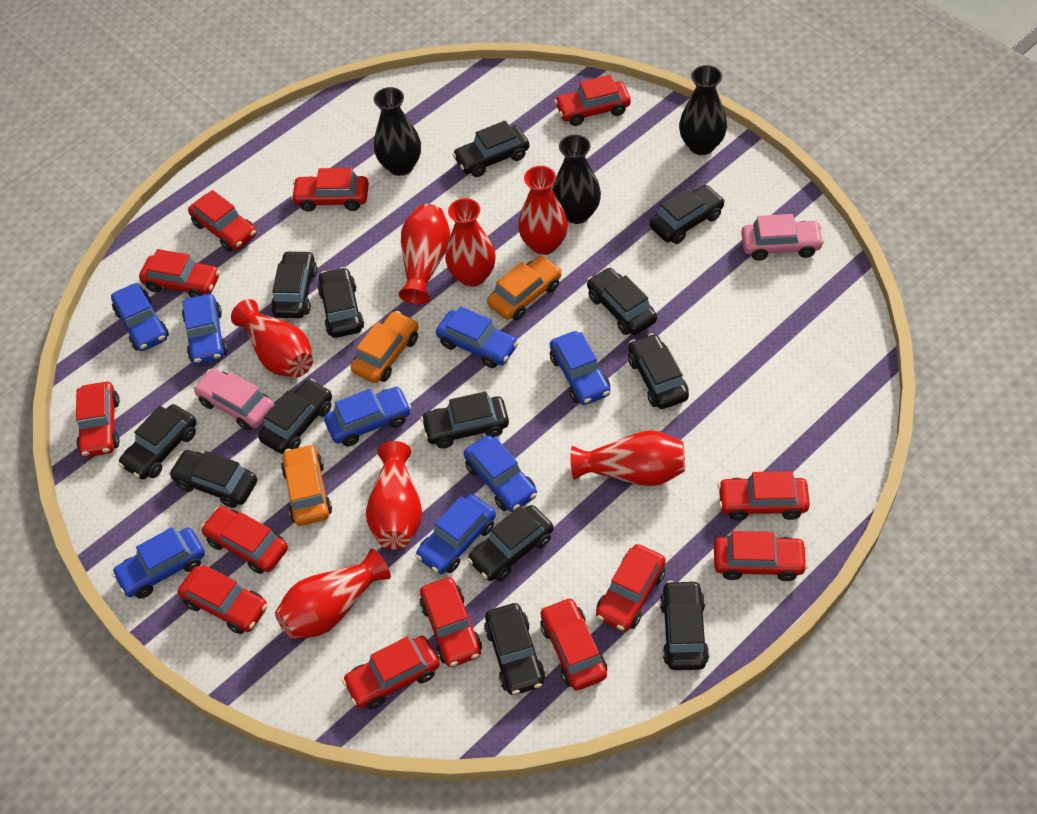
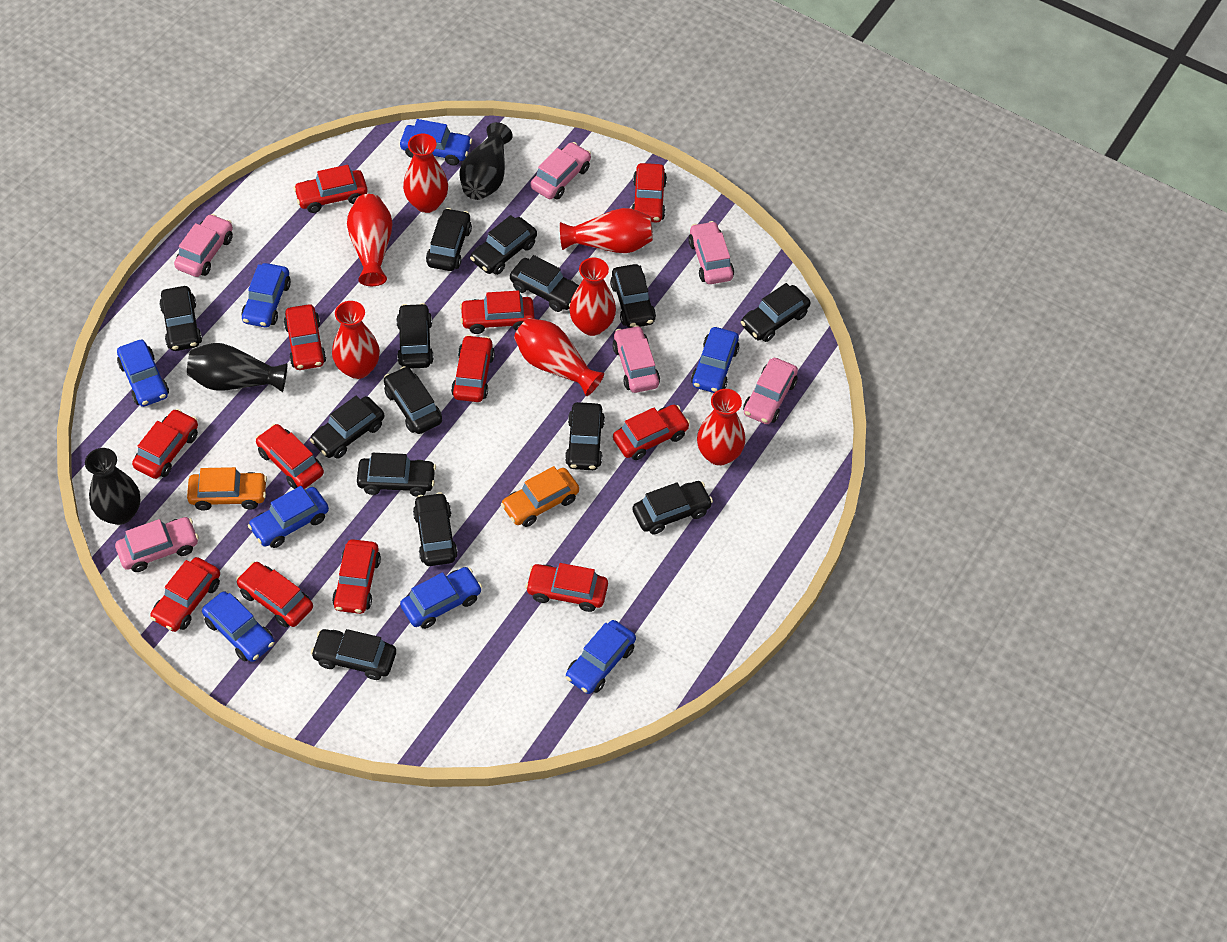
black car: 13 -> 14
orange car: 3 -> 2
pink car: 2 -> 6
red car: 13 -> 12

